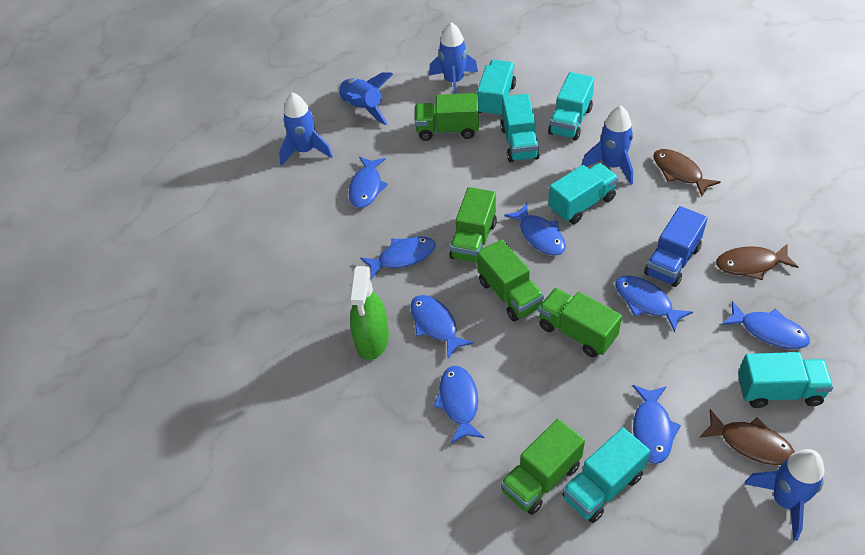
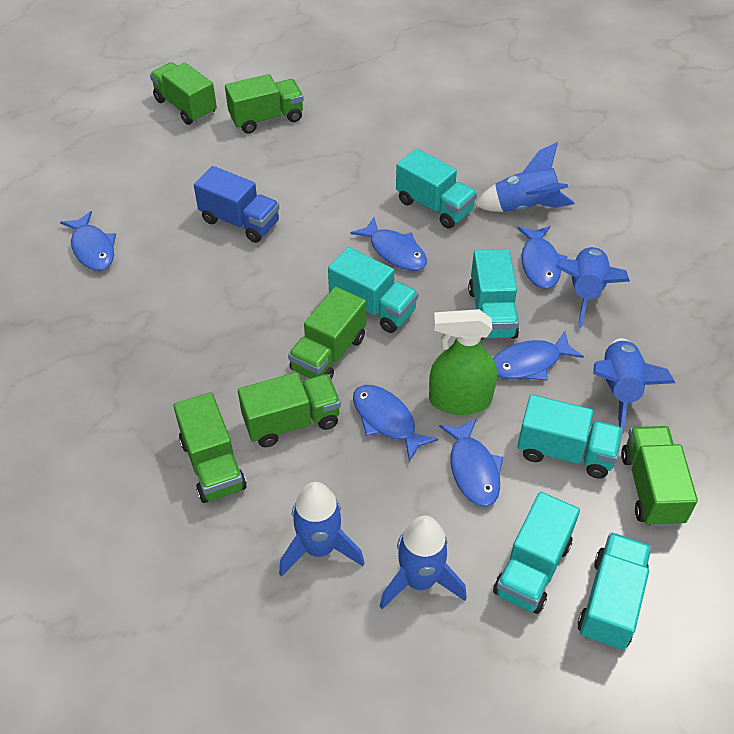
blue fish: 8 -> 6
brown fish: 3 -> 0
green truck: 5 -> 6

